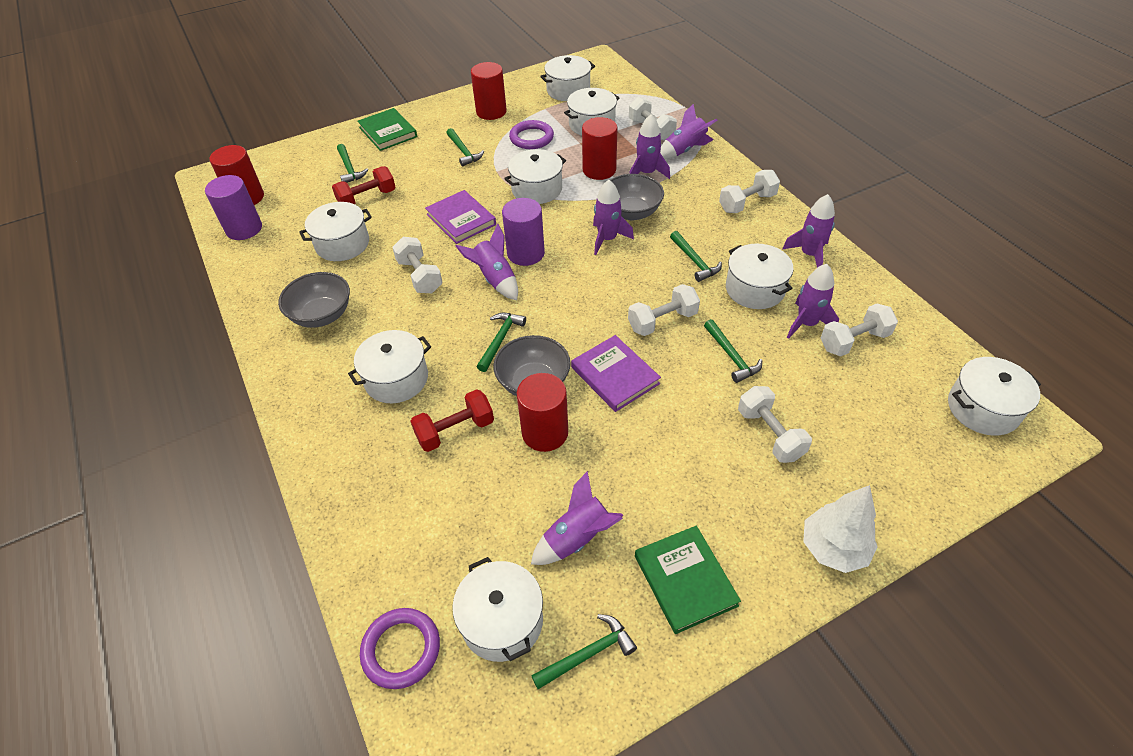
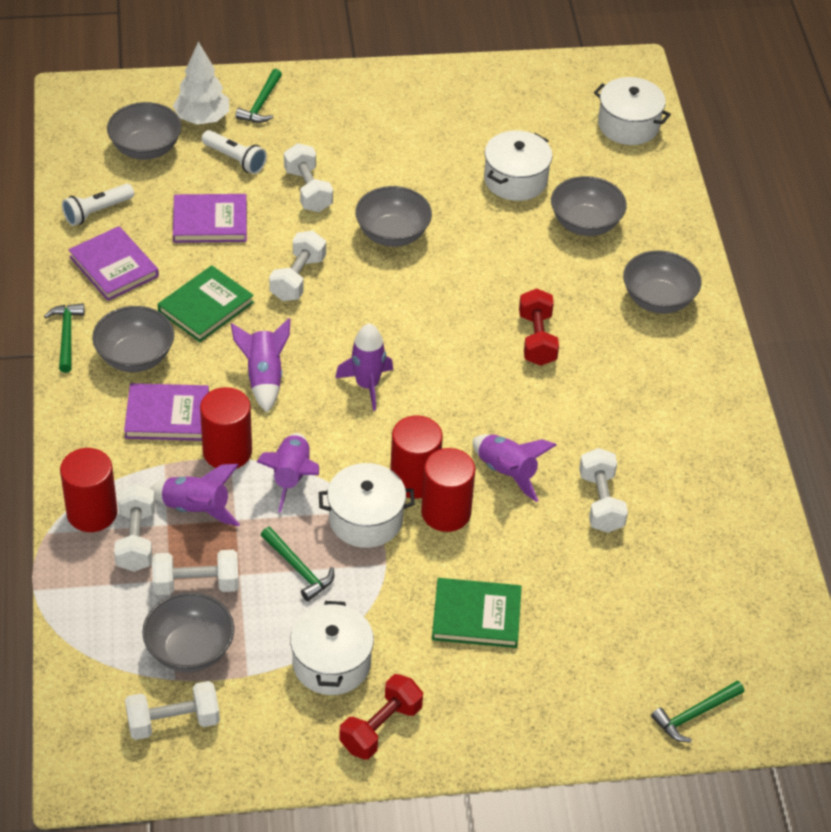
green hammer: 6 -> 4
grey bowl: 3 -> 6
purple book: 2 -> 3
purple cylinder: 2 -> 0
purple ring: 2 -> 0
purple rocket: 7 -> 5
white flashlight: 0 -> 2
white pot: 8 -> 4

